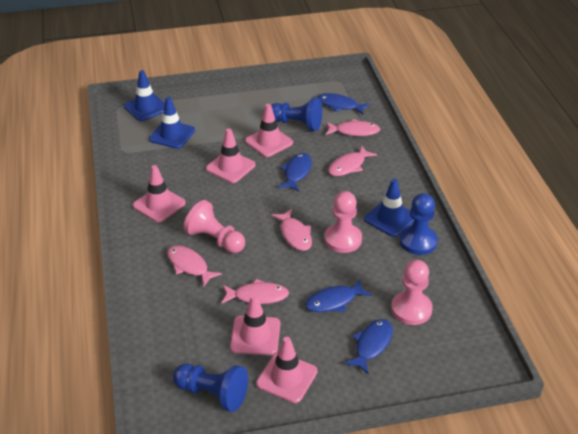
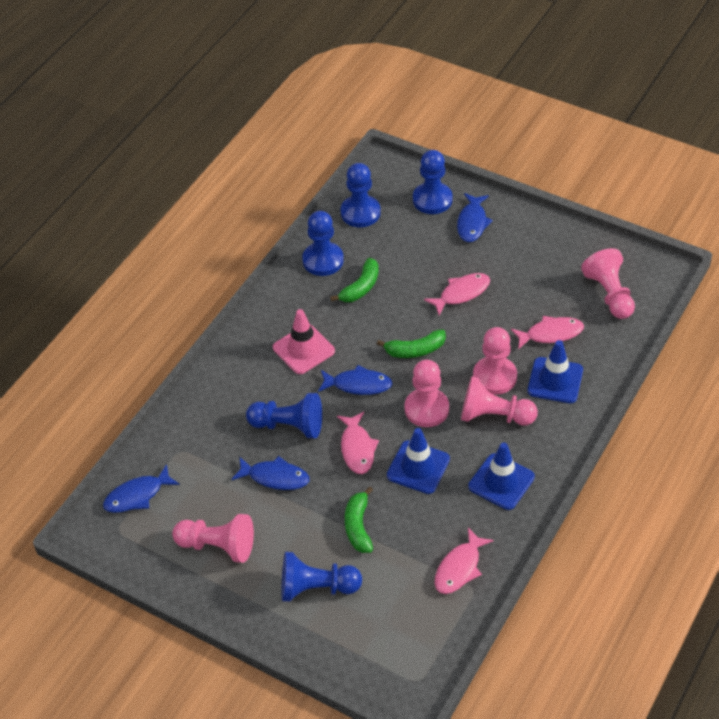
blue pawn: 3 -> 5
green banana: 0 -> 3
pink fish: 5 -> 4
pink pawn: 3 -> 5
pink traffic cone: 5 -> 1

